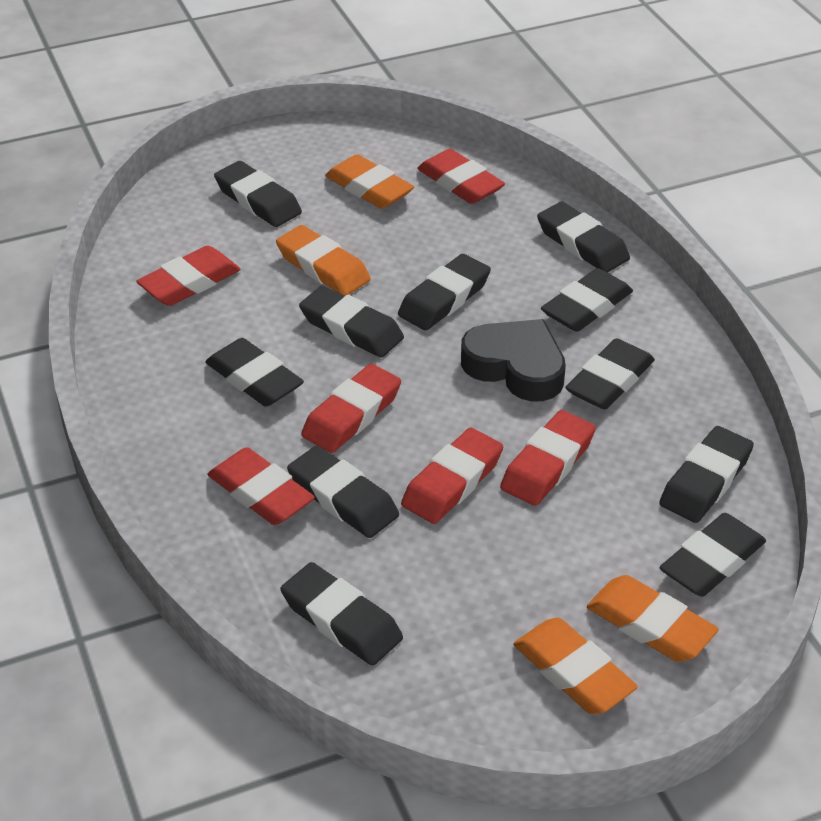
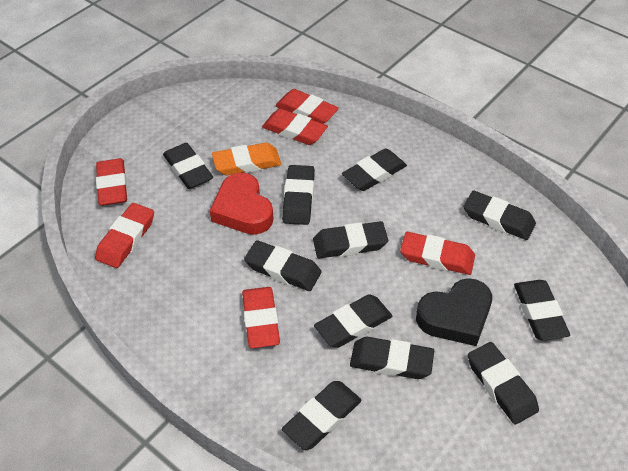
orange eraser: 4 -> 1
red heart: 0 -> 1

